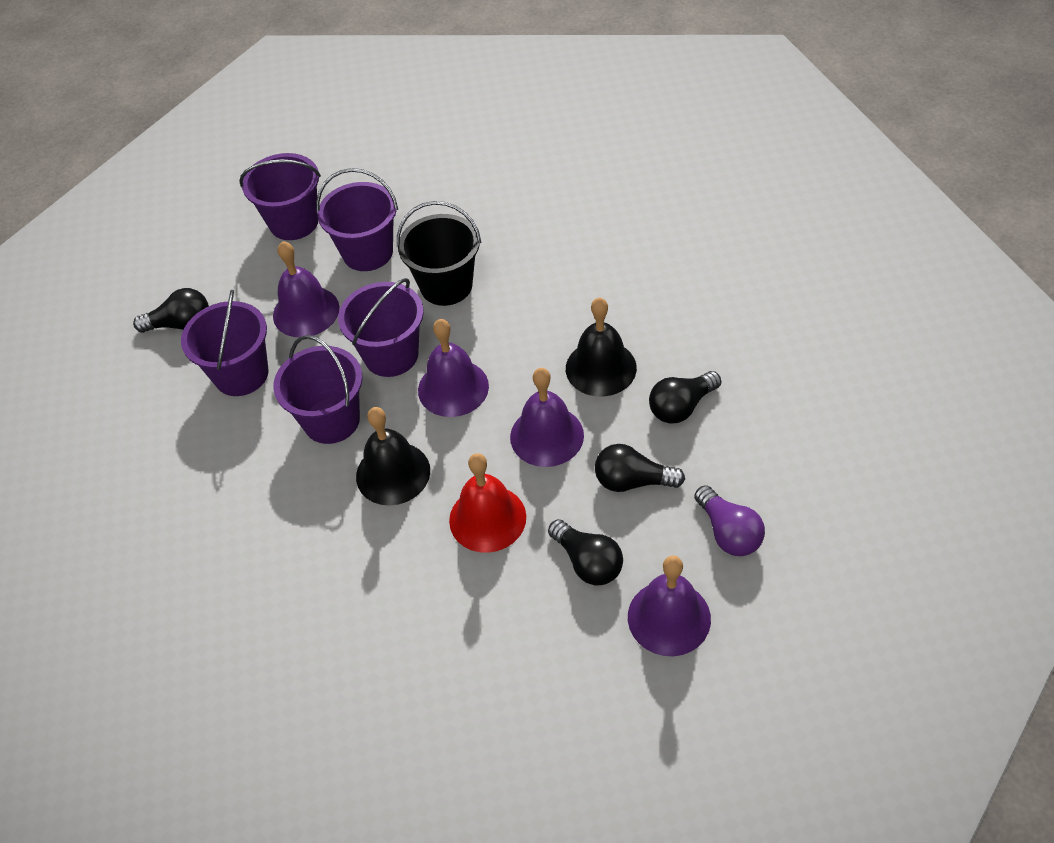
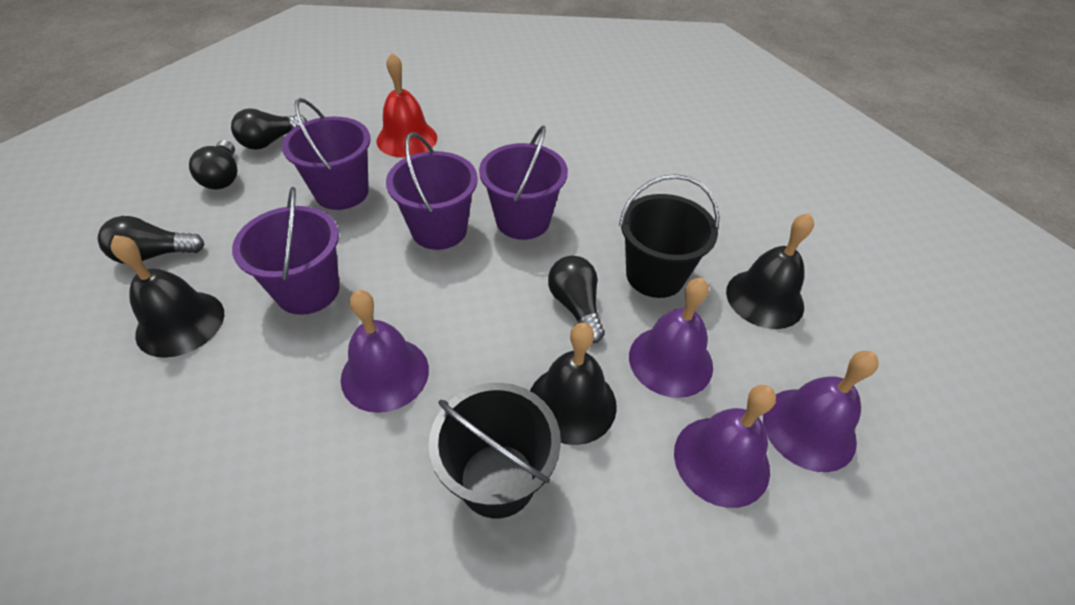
black bell: 2 -> 3
black bucket: 1 -> 2
purple bucket: 5 -> 4
purple light bulb: 1 -> 0

